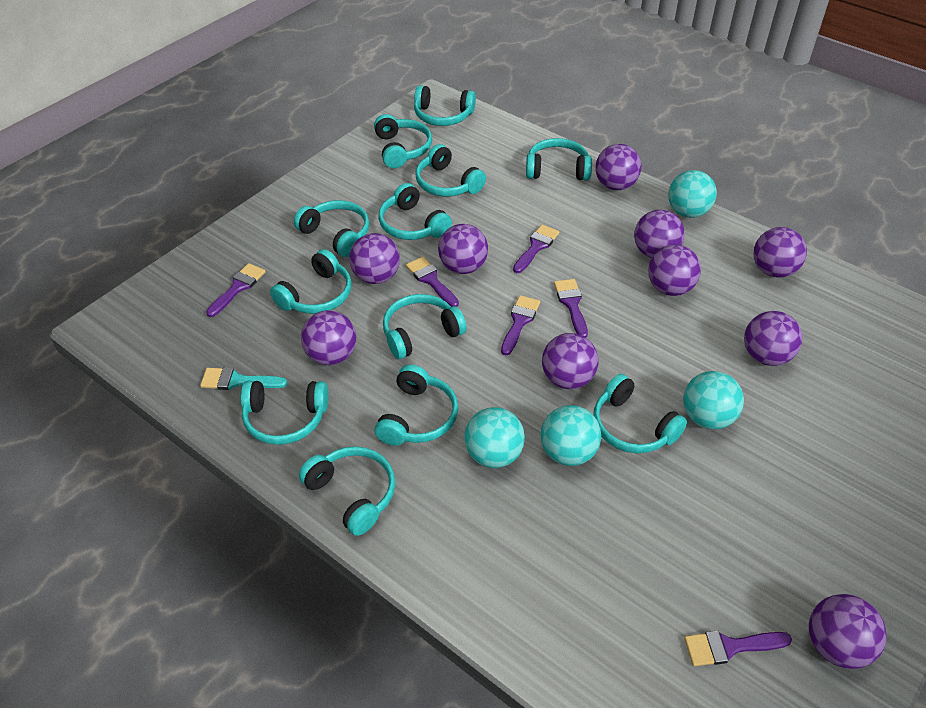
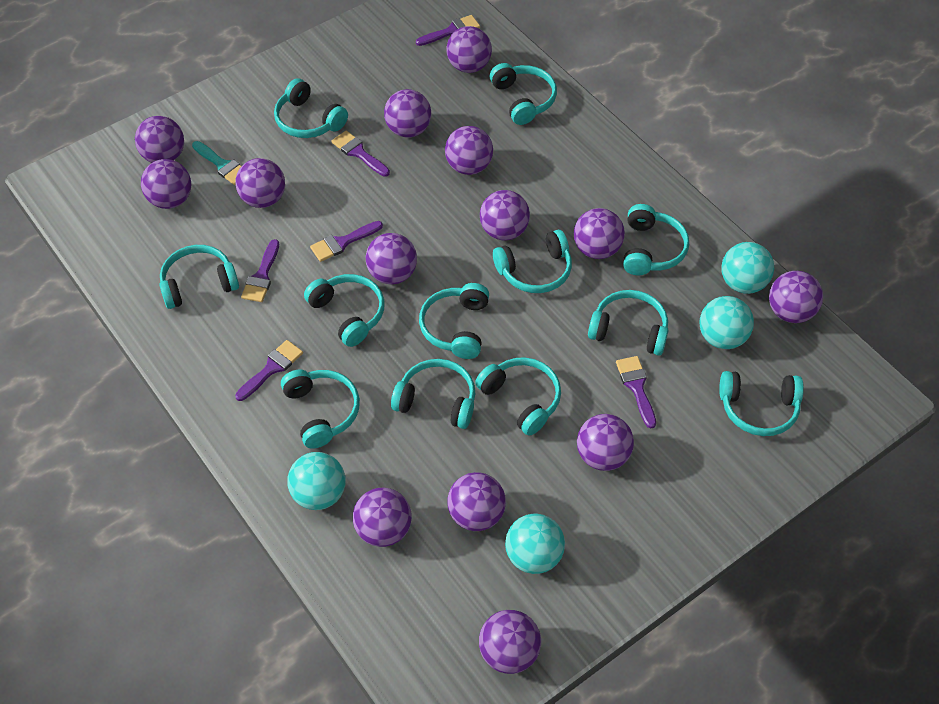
purple ball: 10 -> 14

